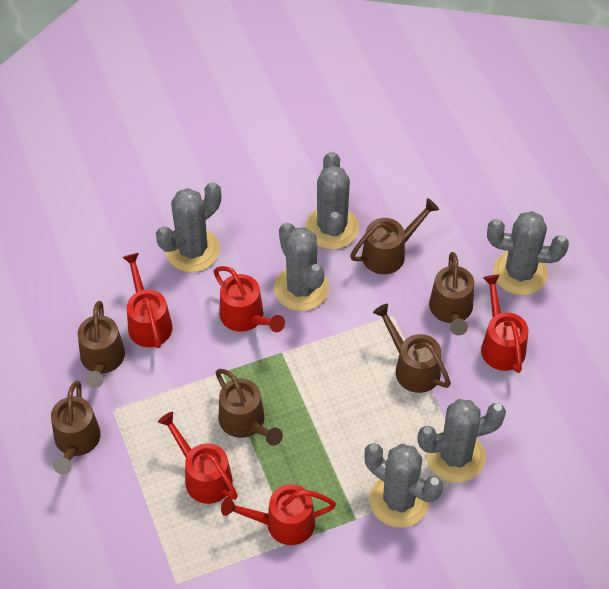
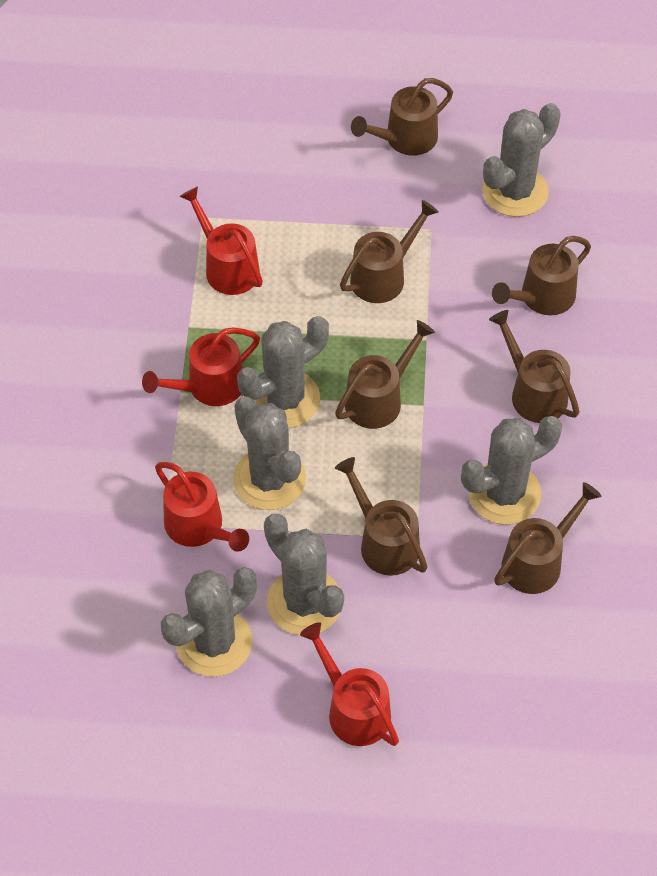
brown watering can: 6 -> 7
red watering can: 5 -> 4

